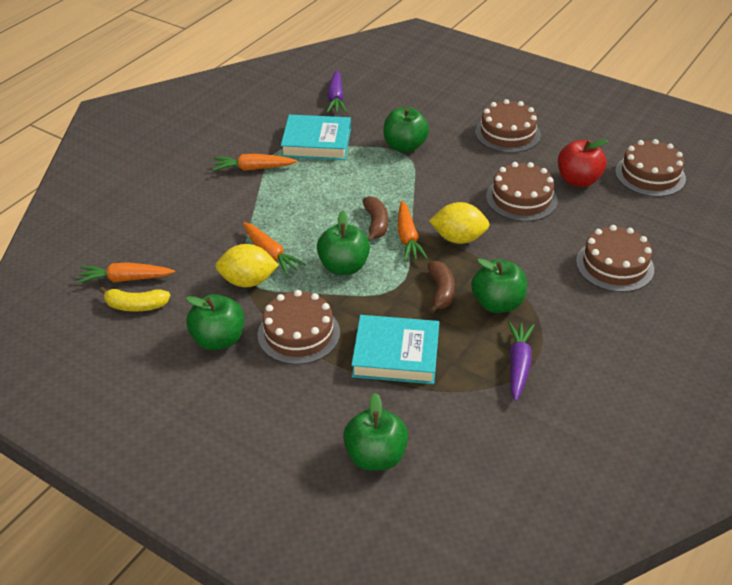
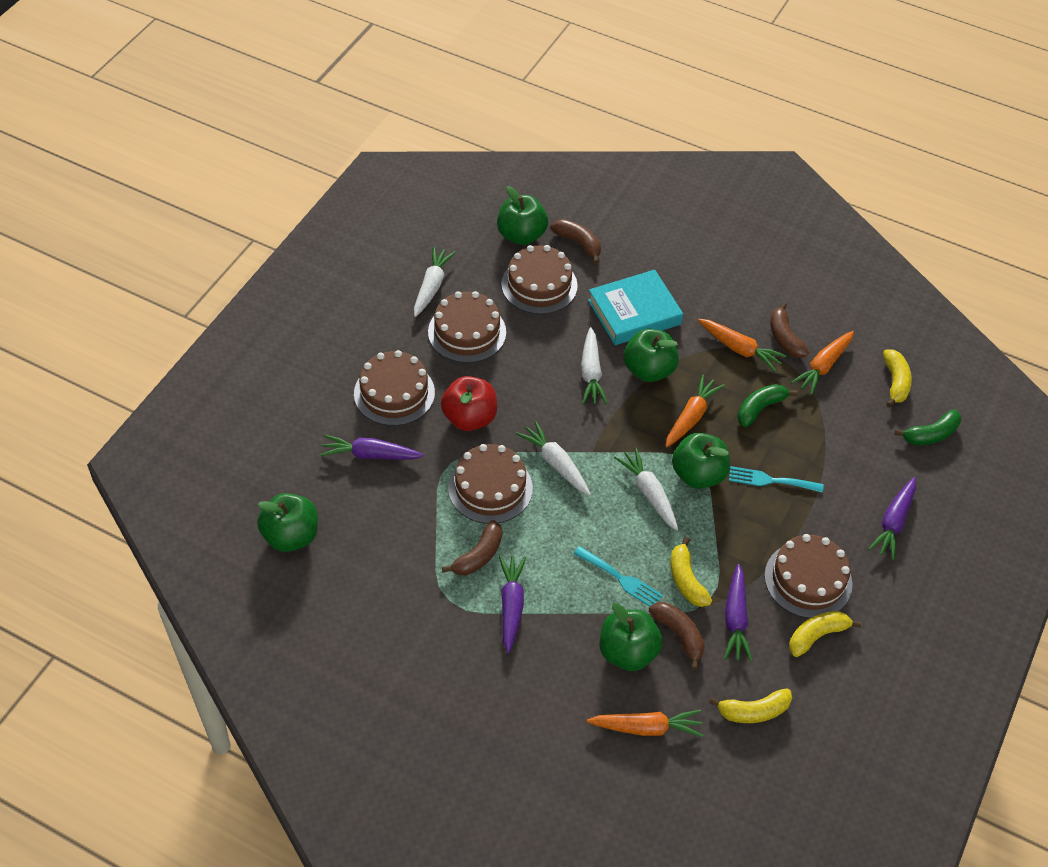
brown banana: 2 -> 4
green banana: 0 -> 2
purple carrot: 2 -> 4
turquoise book: 2 -> 1
turquoise fork: 0 -> 2
white carrot: 0 -> 4
yellow banana: 1 -> 4
yellow lemon: 2 -> 0

